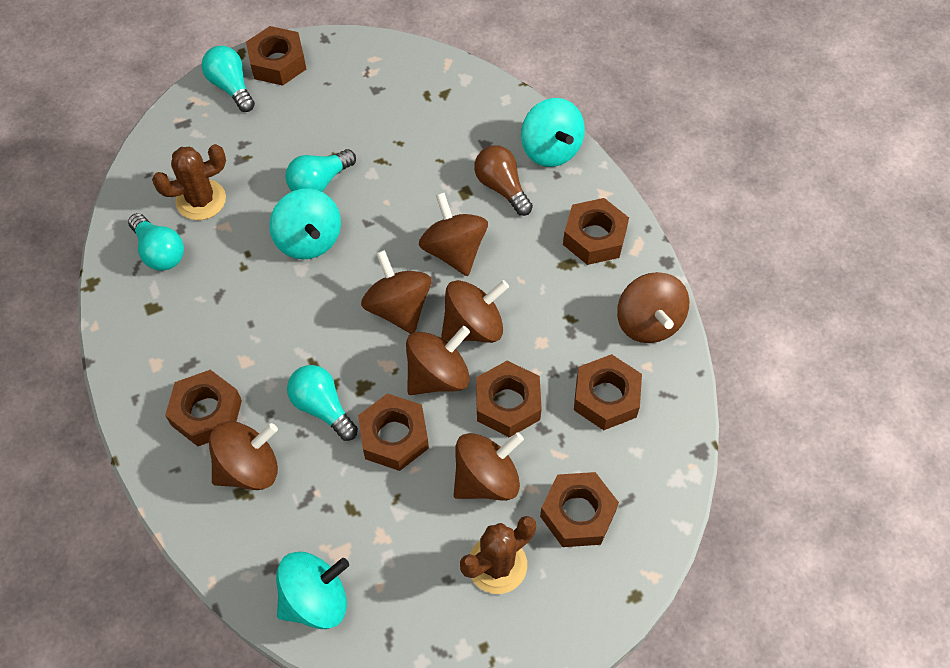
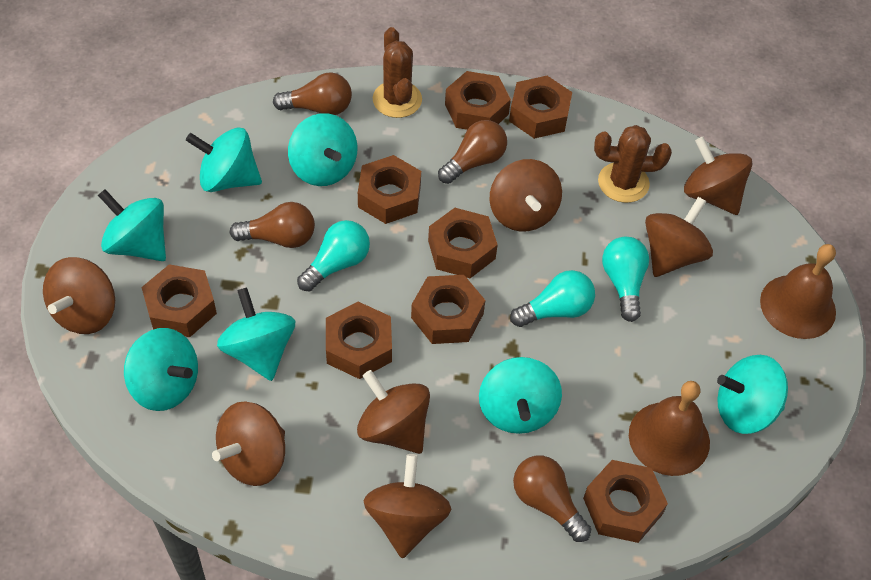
brown bell: 0 -> 2
brown light bulb: 1 -> 4
brown nut: 7 -> 8
turquoise light bulb: 4 -> 3
turquoise spinning top: 3 -> 7

